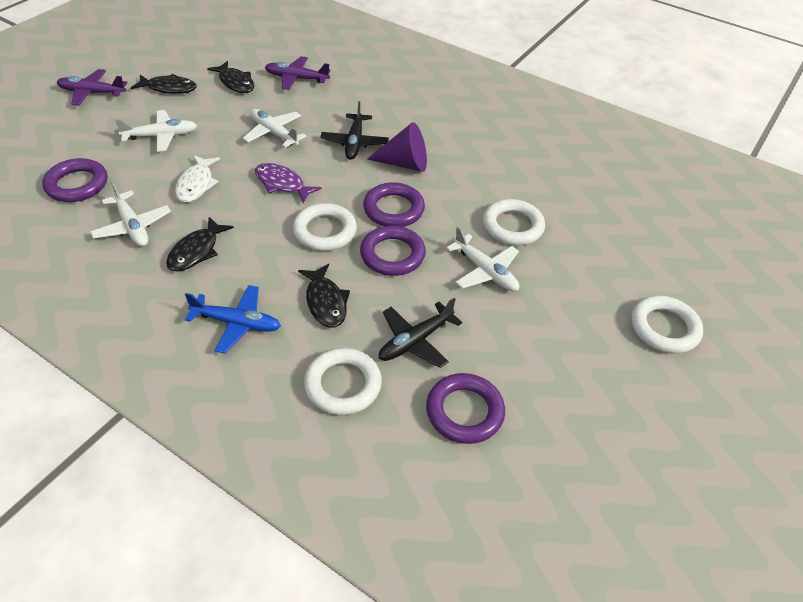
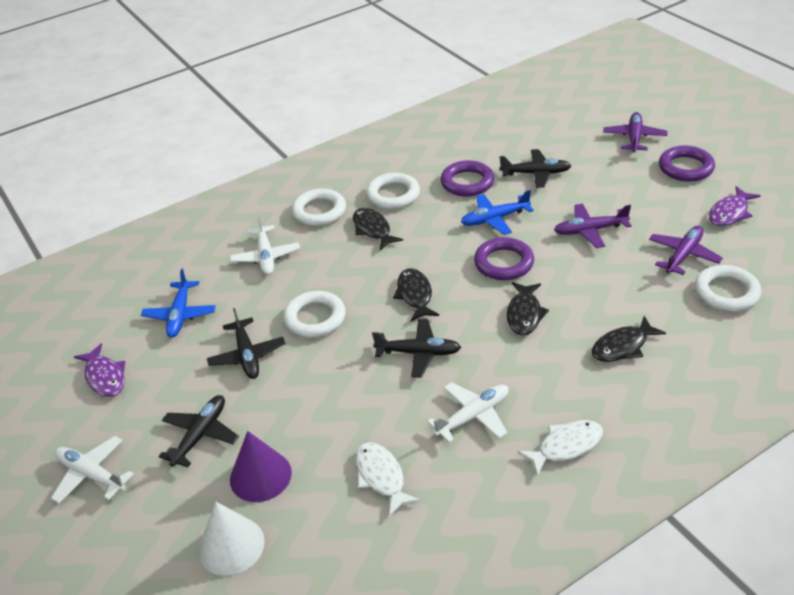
black plane: 2 -> 4
blue plane: 1 -> 2
purple fish: 1 -> 2
purple plane: 2 -> 3
purple ring: 4 -> 3
white cone: 0 -> 1
white fish: 1 -> 2
white plane: 4 -> 3

